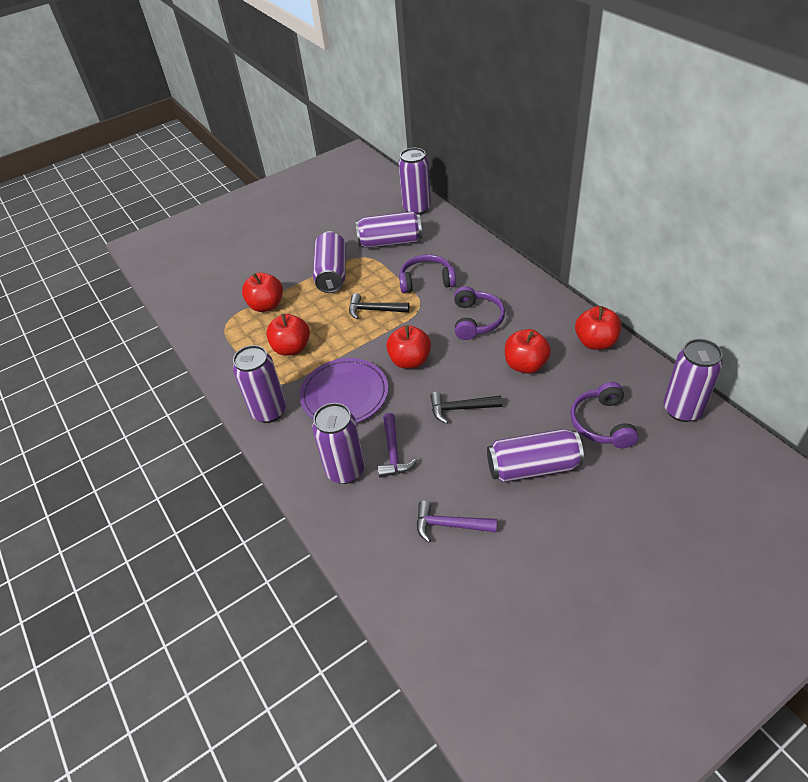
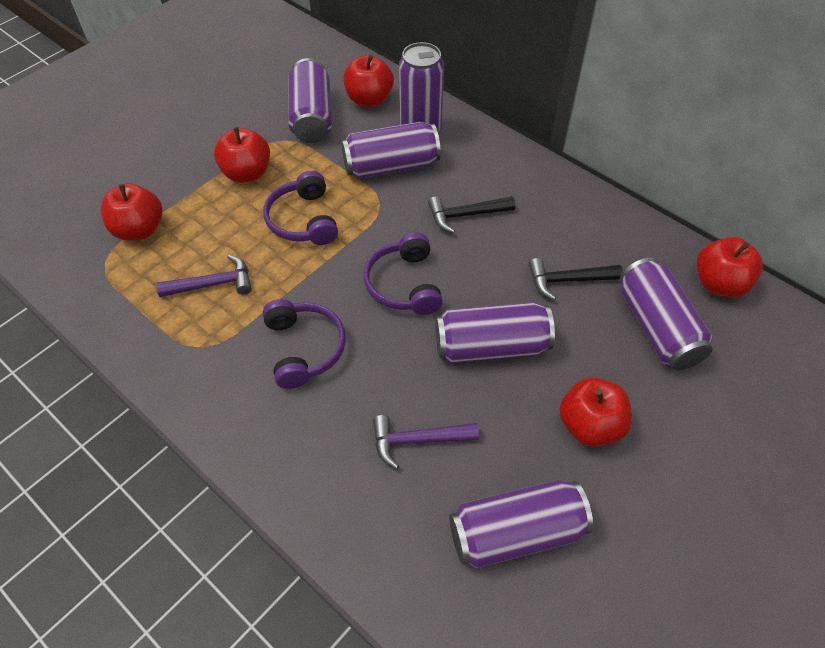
purple can: 7 -> 6
purple plate: 1 -> 0

